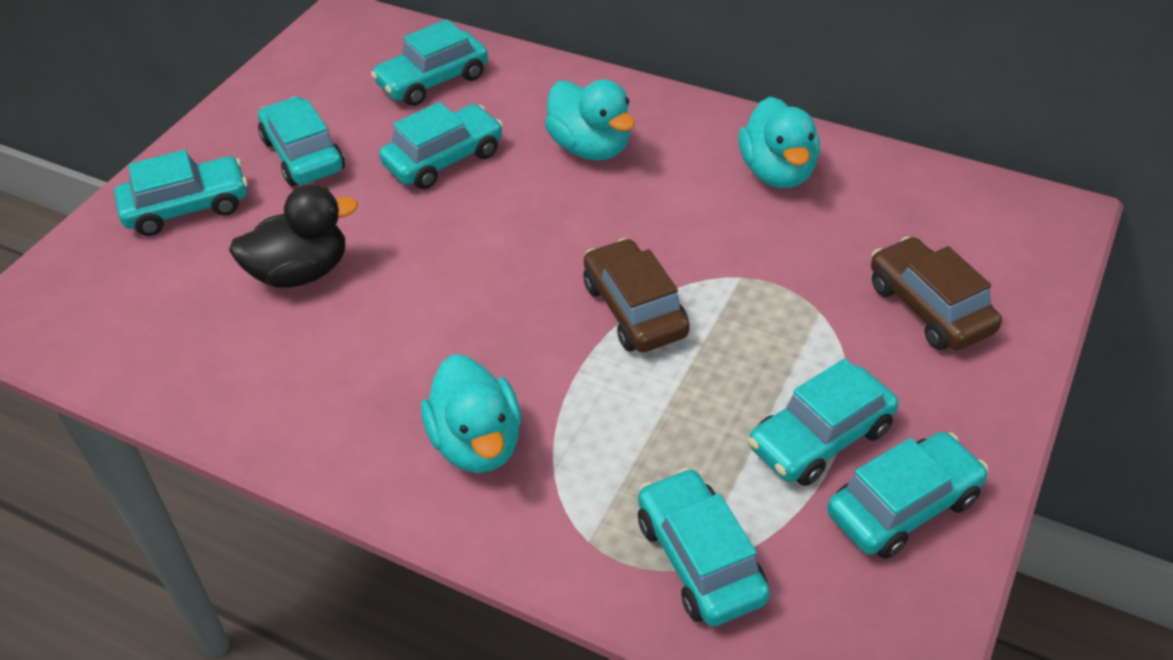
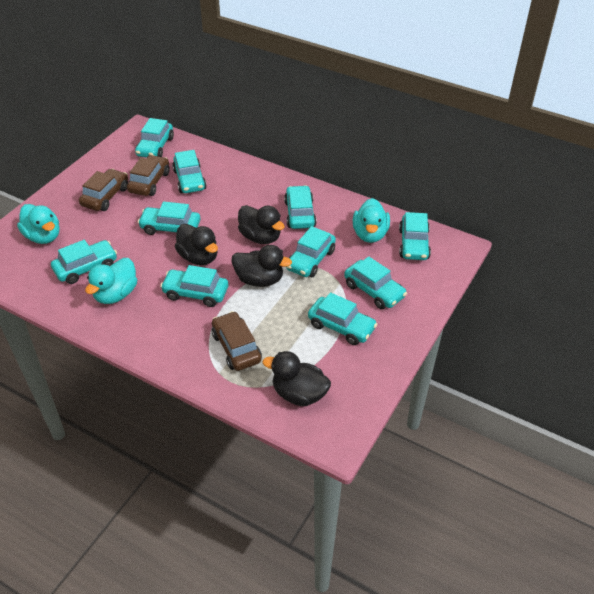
black duck: 1 -> 4
brown car: 2 -> 3
turquoise car: 7 -> 10

